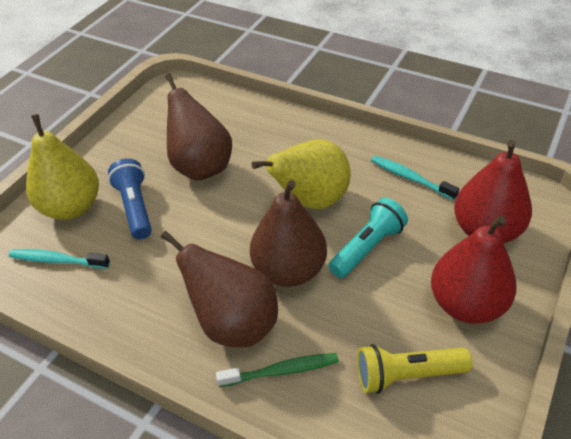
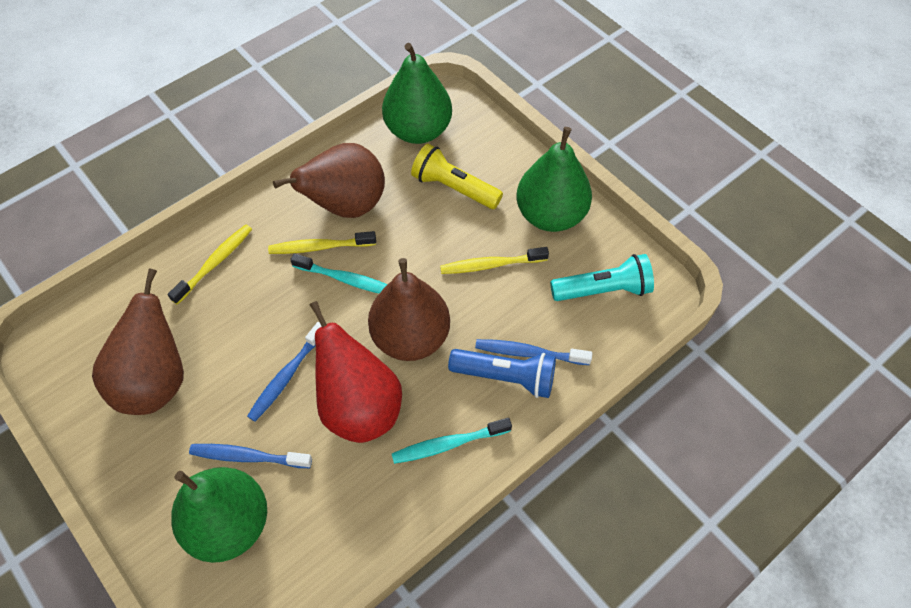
blue toothbrush: 0 -> 3
green pear: 0 -> 3
green toothbrush: 1 -> 0
red pear: 2 -> 1
yellow pear: 2 -> 0
yellow toothbrush: 0 -> 3

